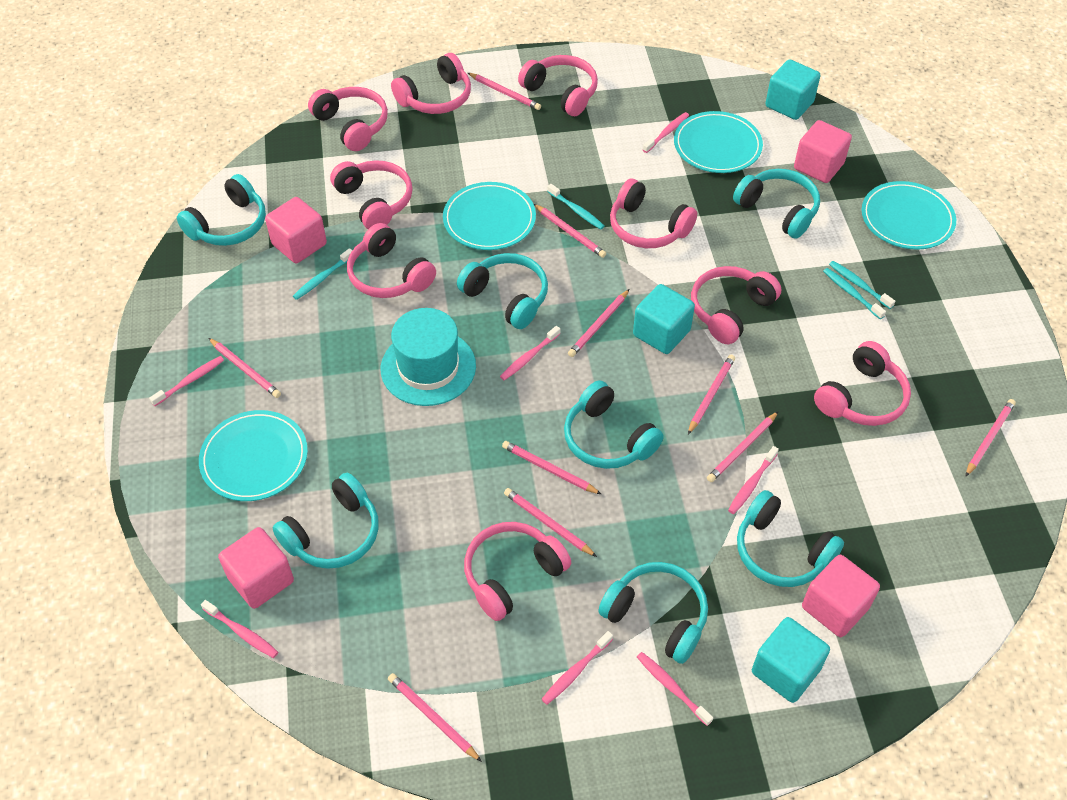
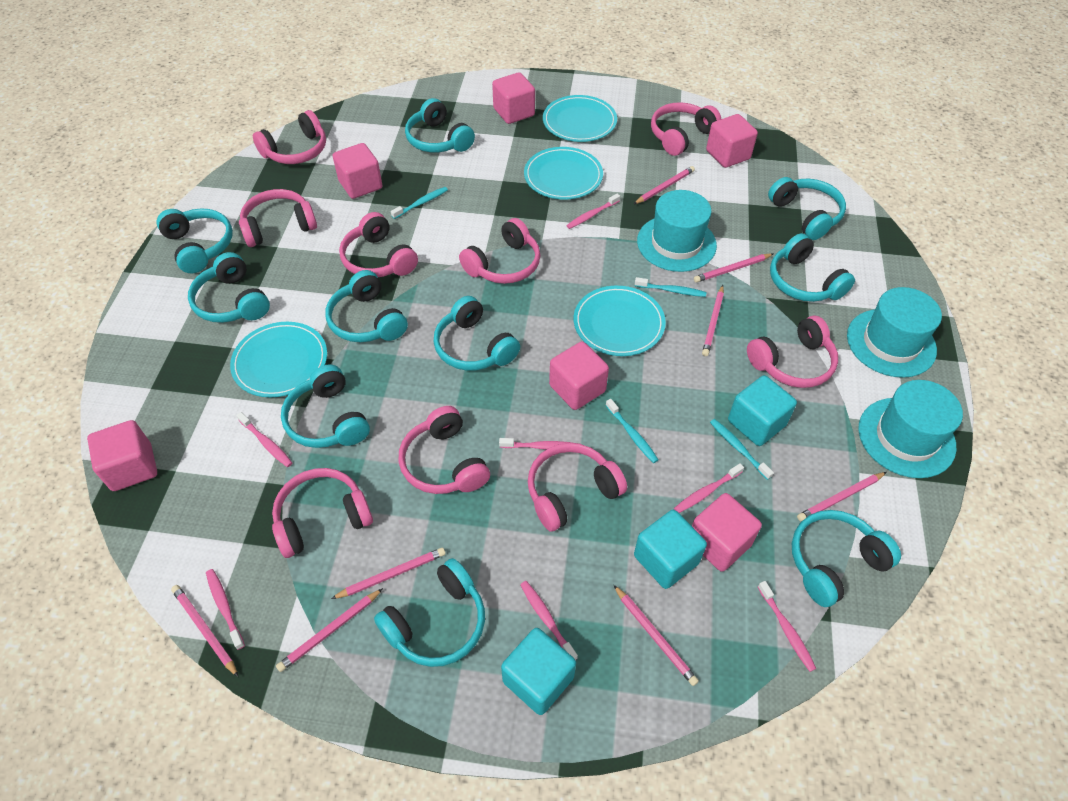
pink cube: 4 -> 6
pink pencil: 10 -> 8
turquoise hat: 1 -> 3
turquoise headphones: 7 -> 10

